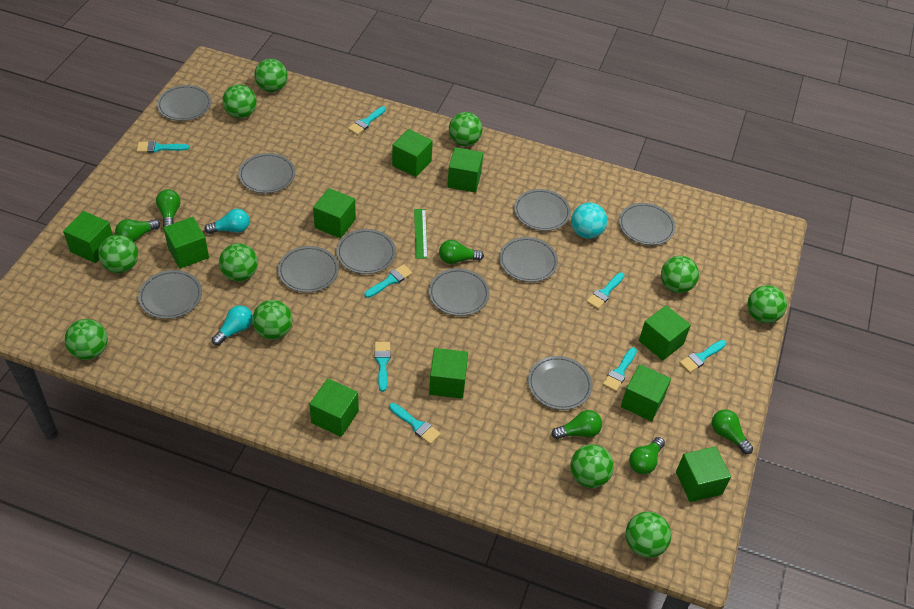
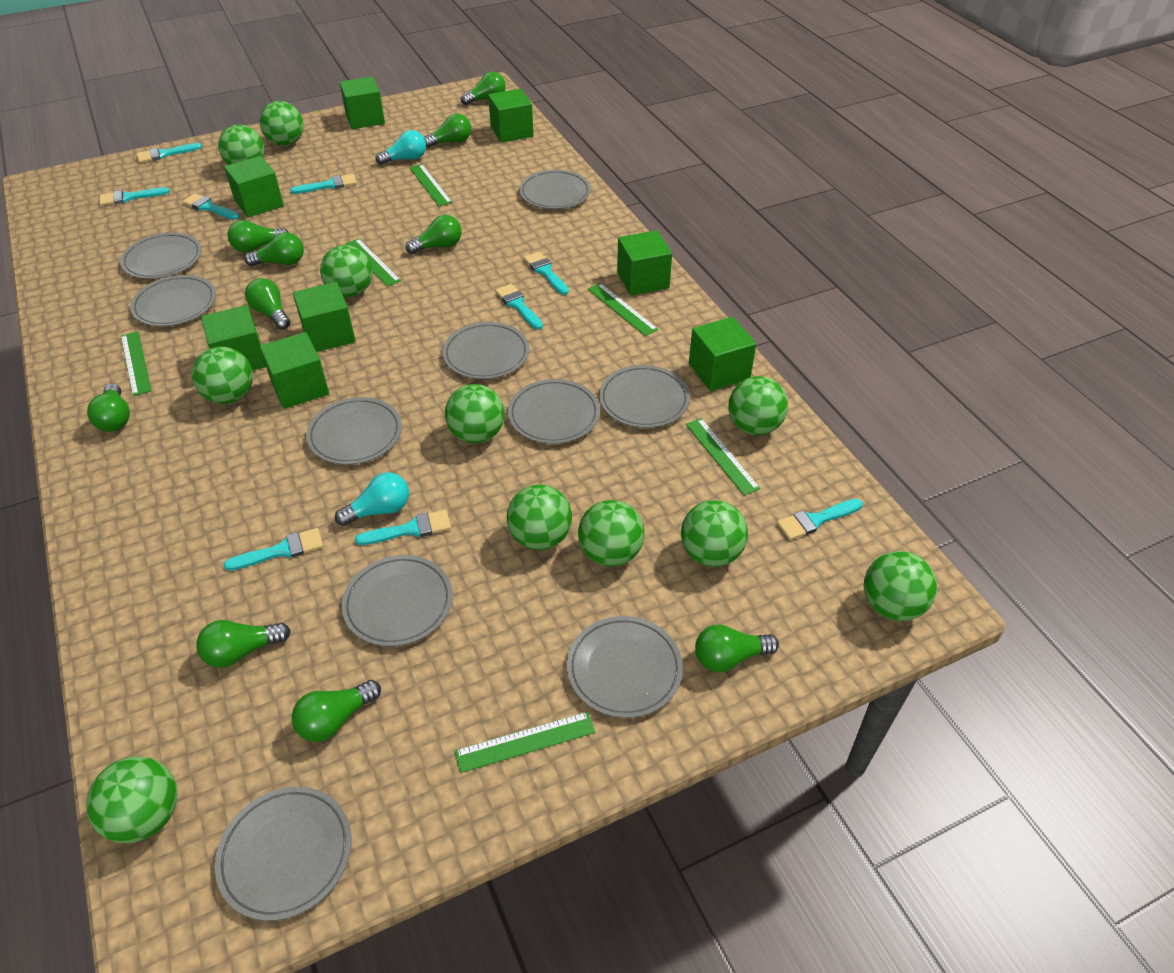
green cube: 10 -> 8
green light bulb: 6 -> 10
green ruler: 1 -> 6
turquoise ball: 1 -> 0
turquoise brush: 8 -> 9

